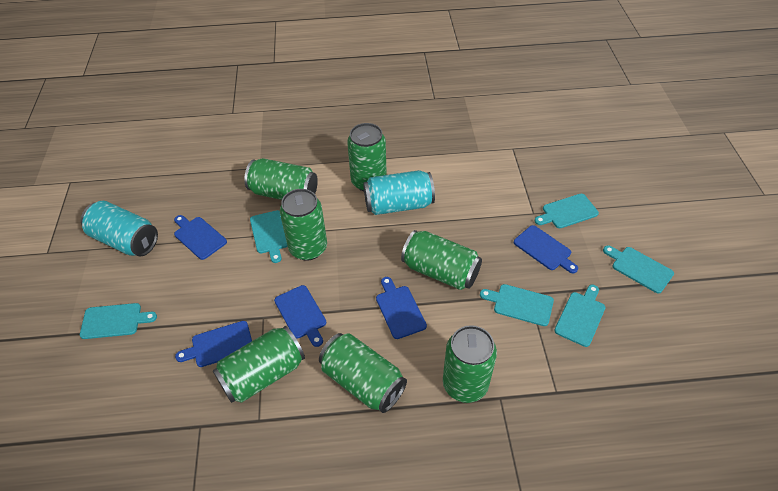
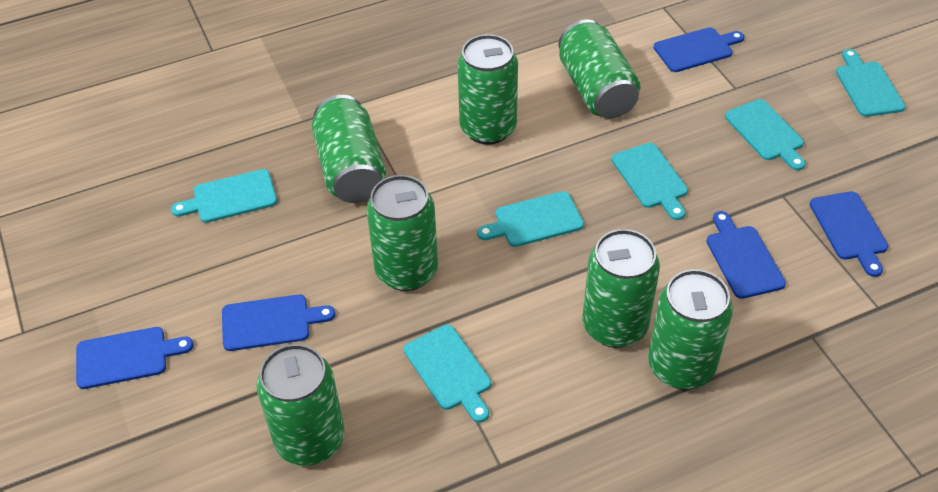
turquoise can: 2 -> 0

